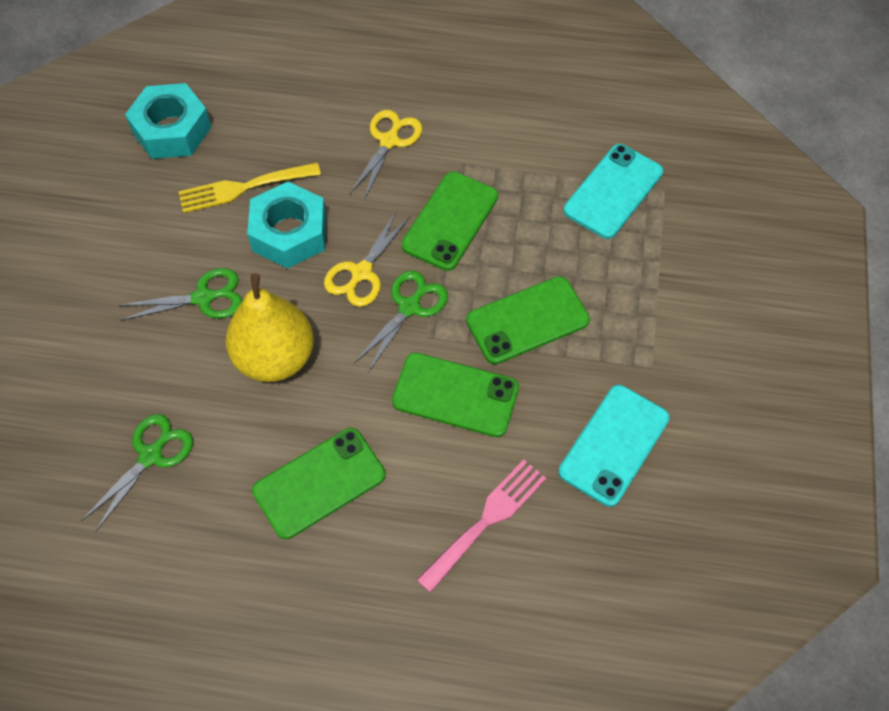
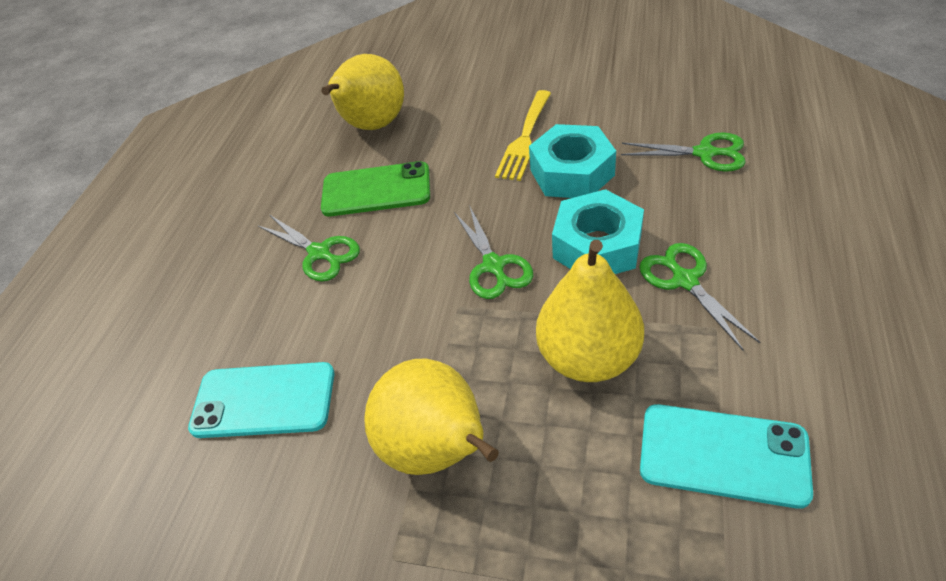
green phone: 4 -> 1
green scissors: 3 -> 4
pink fork: 1 -> 0
yellow pear: 1 -> 3
yellow scissors: 2 -> 0

